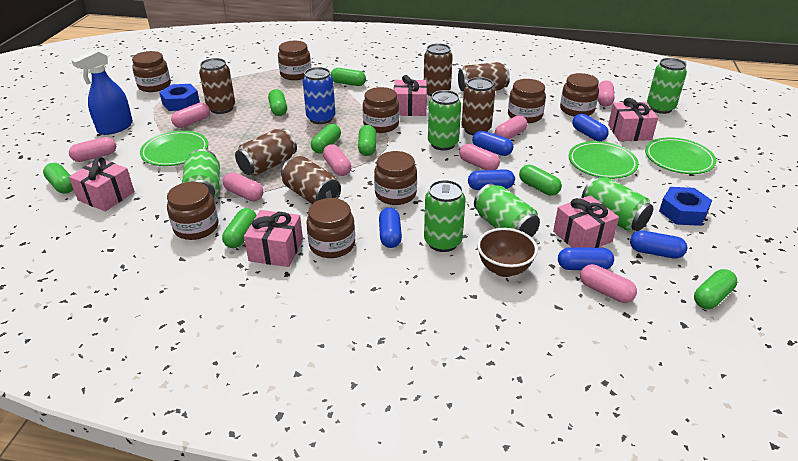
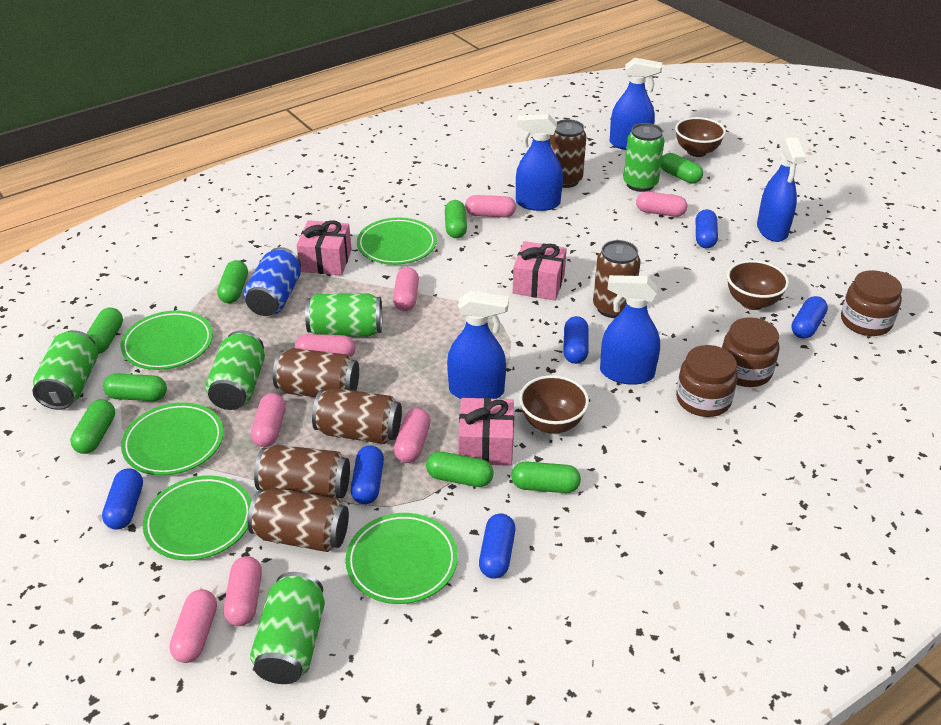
blue nut: 2 -> 0
blue spray bottle: 1 -> 5
brown bowl: 1 -> 3
brown jar: 8 -> 3
green can: 6 -> 5
green plate: 3 -> 5
pink gift: 5 -> 3

